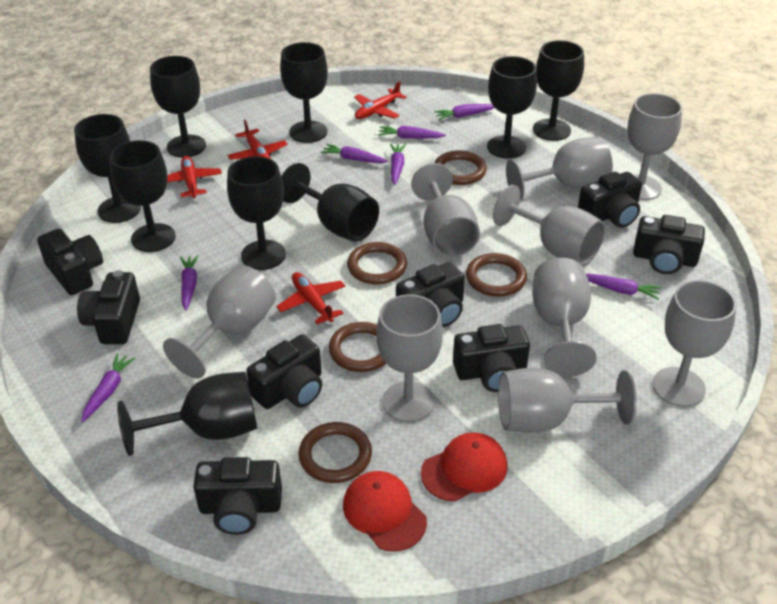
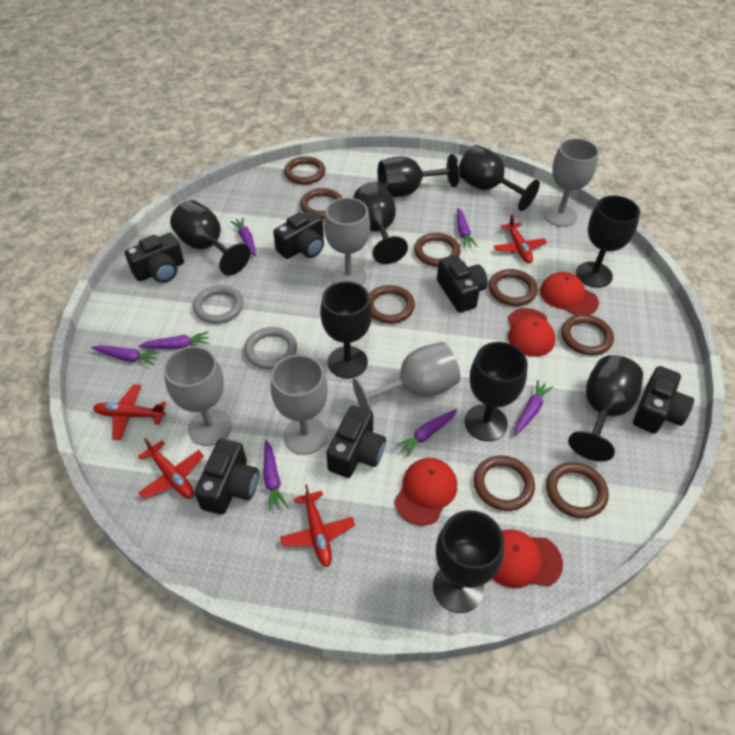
black camera: 8 -> 6
brown ring: 5 -> 8
grey goblet: 9 -> 5
grey ring: 0 -> 2
red cap: 2 -> 4

